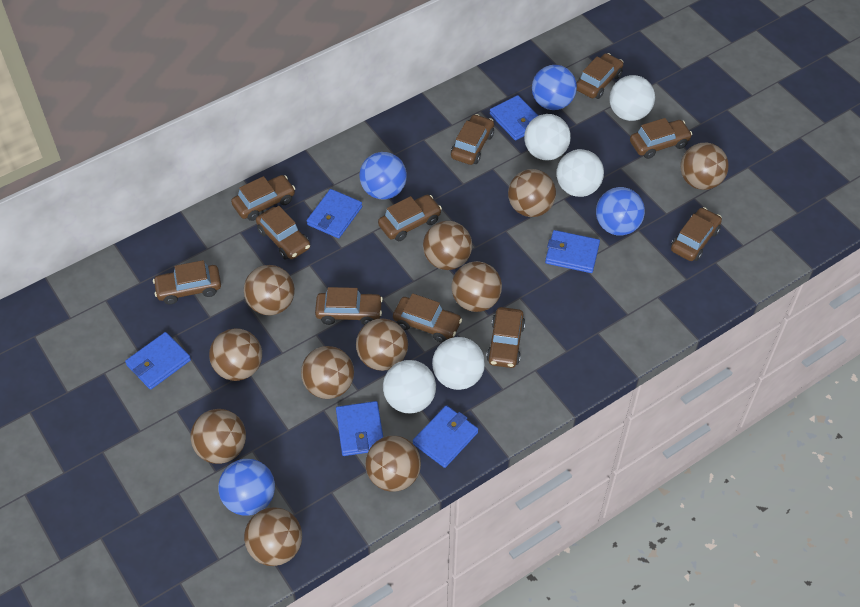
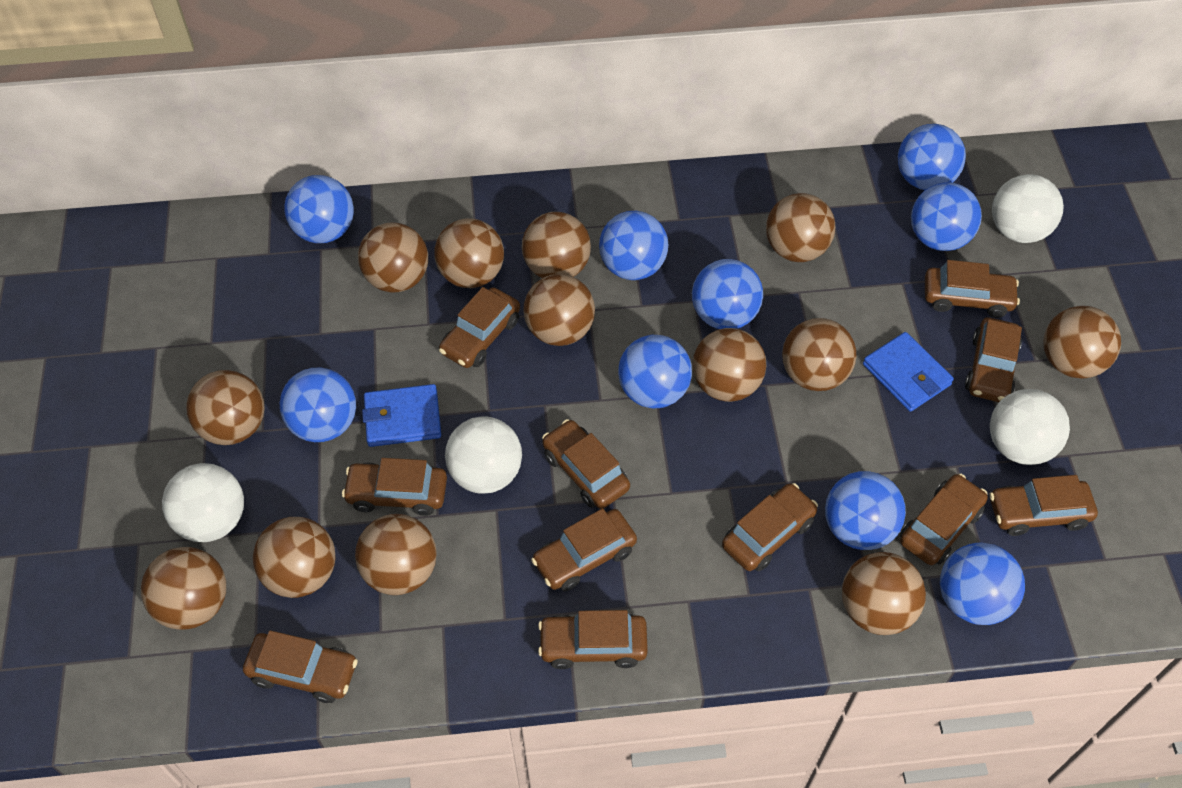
blue ball: 4 -> 9
blue wallet: 6 -> 2
brown ball: 11 -> 13
white ball: 5 -> 4

